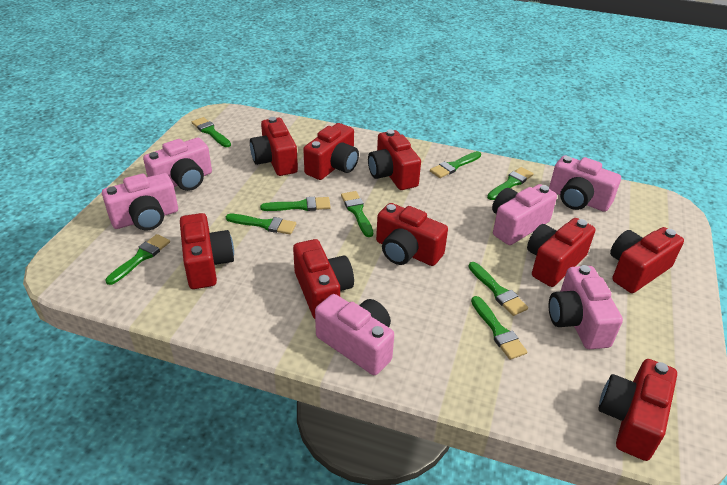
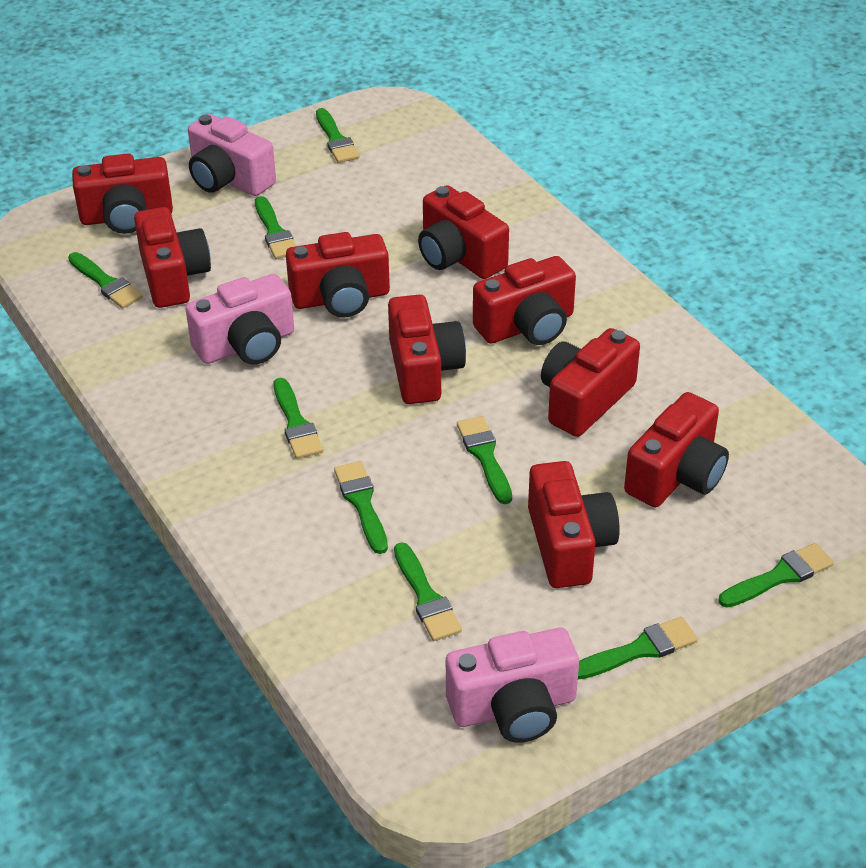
pink camera: 6 -> 3

